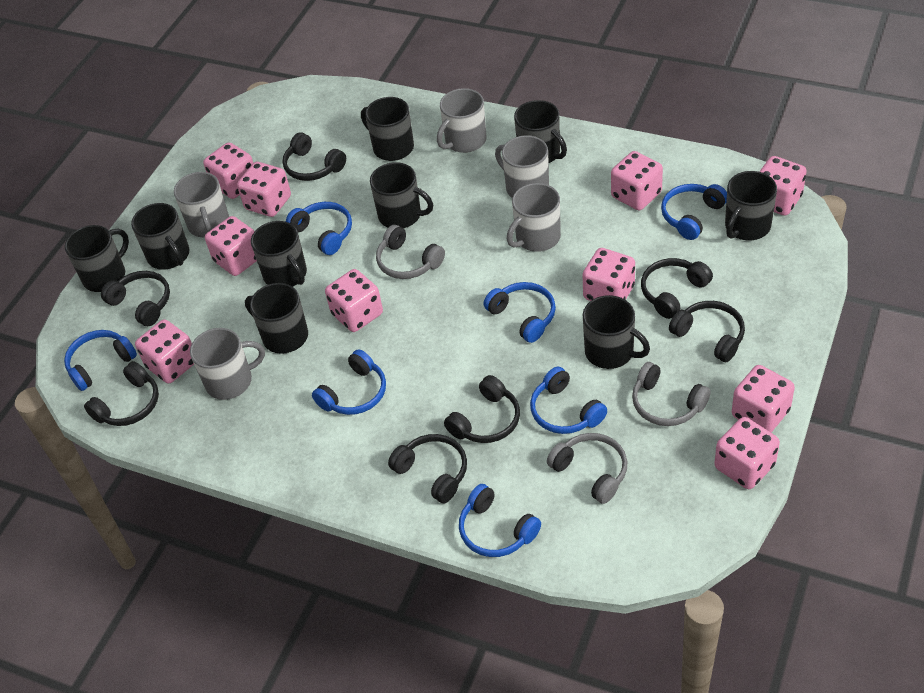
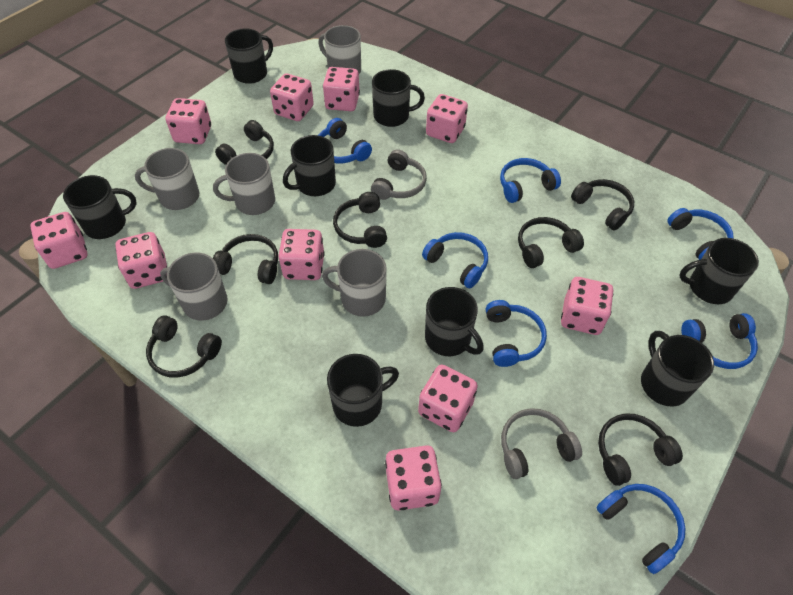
black mug: 9 -> 8
grey headphones: 3 -> 2

